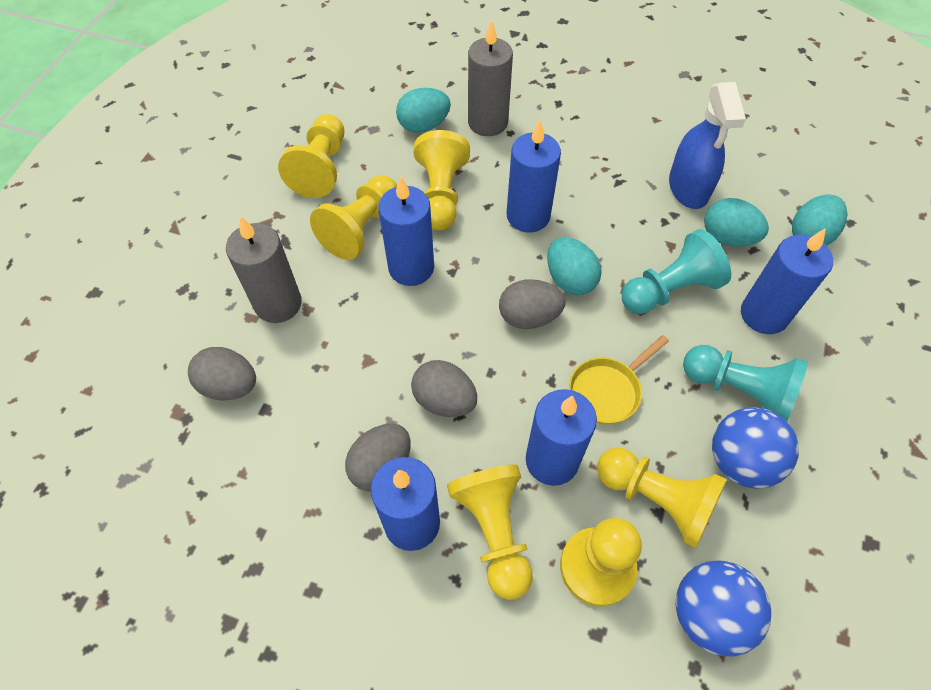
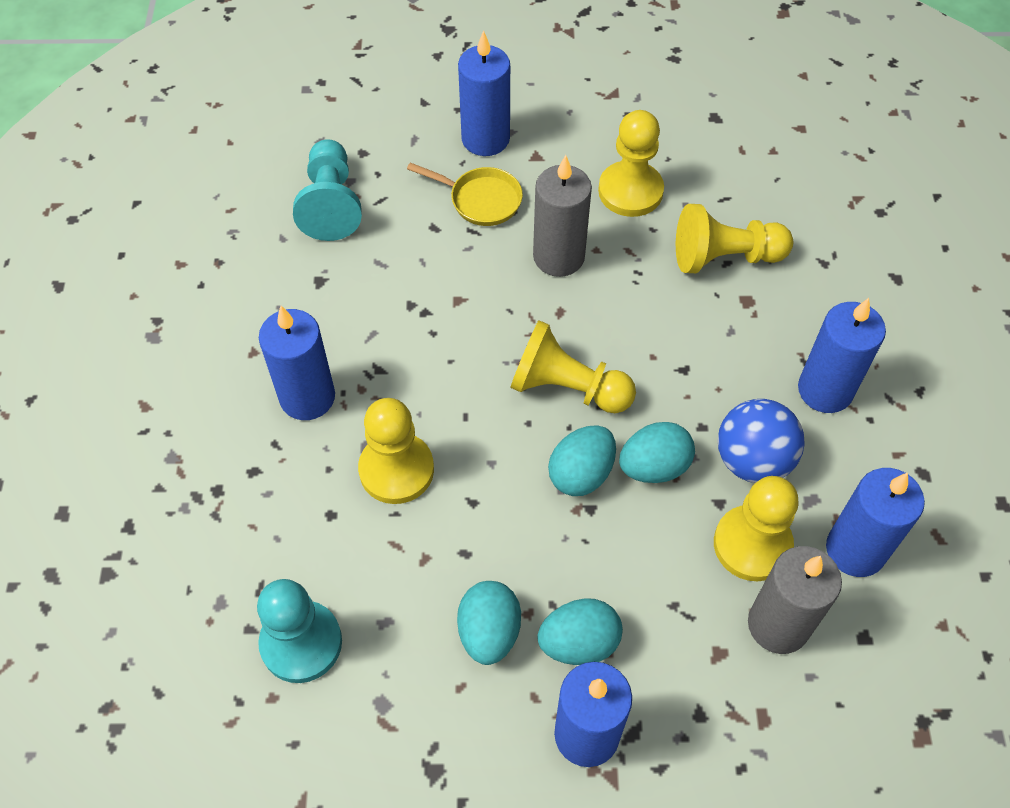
blue ball: 2 -> 1
blue spray bottle: 1 -> 0
grey egg: 4 -> 0
yellow pawn: 6 -> 5

